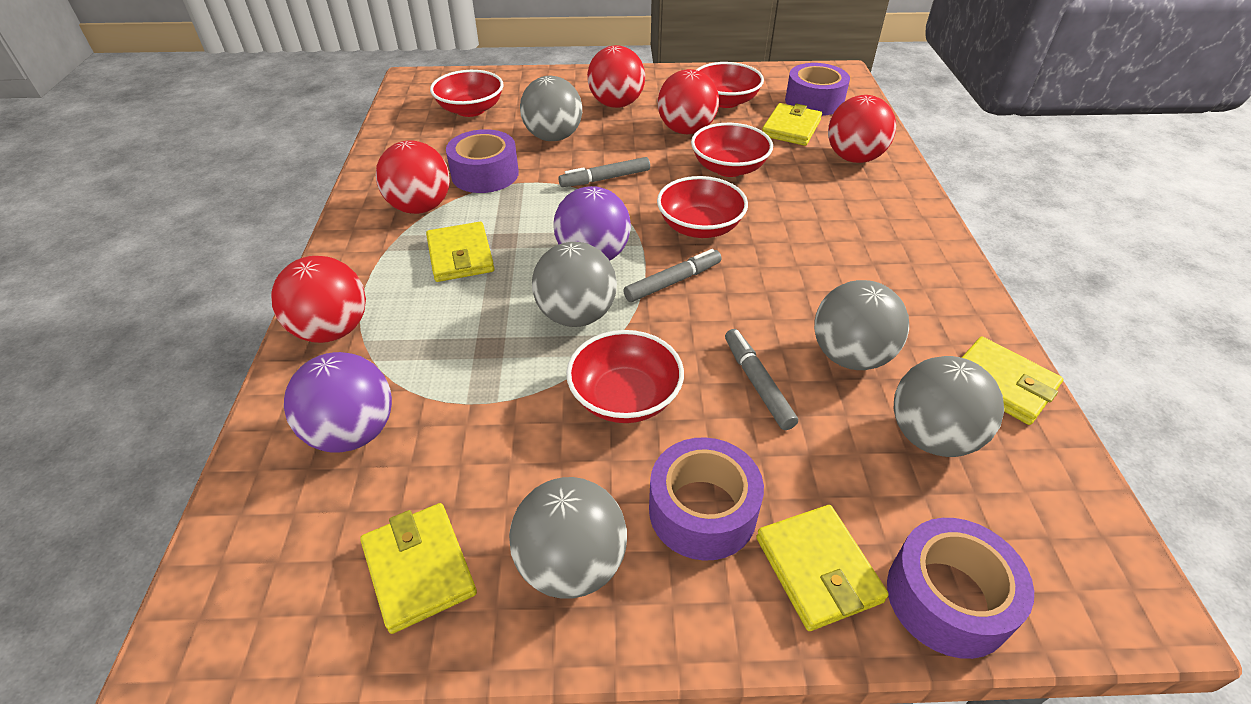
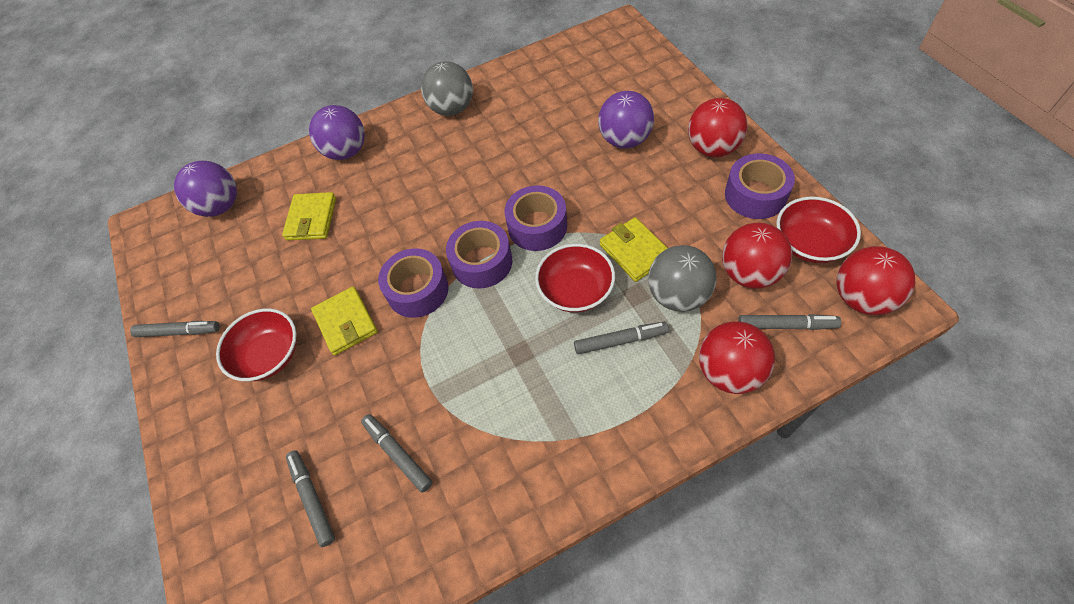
grey ball: 5 -> 2
grey marker: 3 -> 5
purple ball: 2 -> 3
red ball: 5 -> 4
red bowl: 5 -> 3
yellow wallet: 5 -> 3

